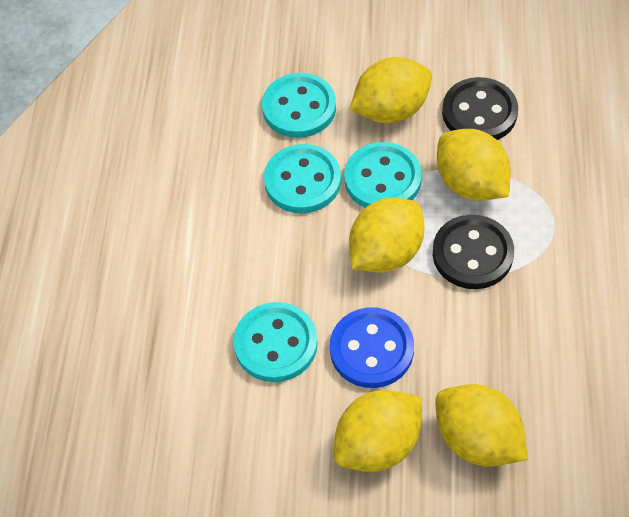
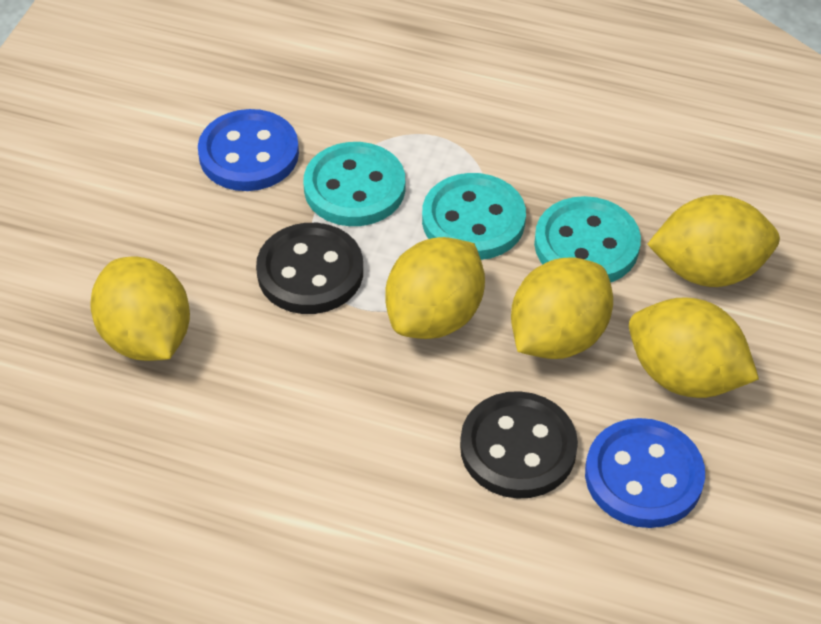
blue button: 1 -> 2
turquoise button: 4 -> 3

